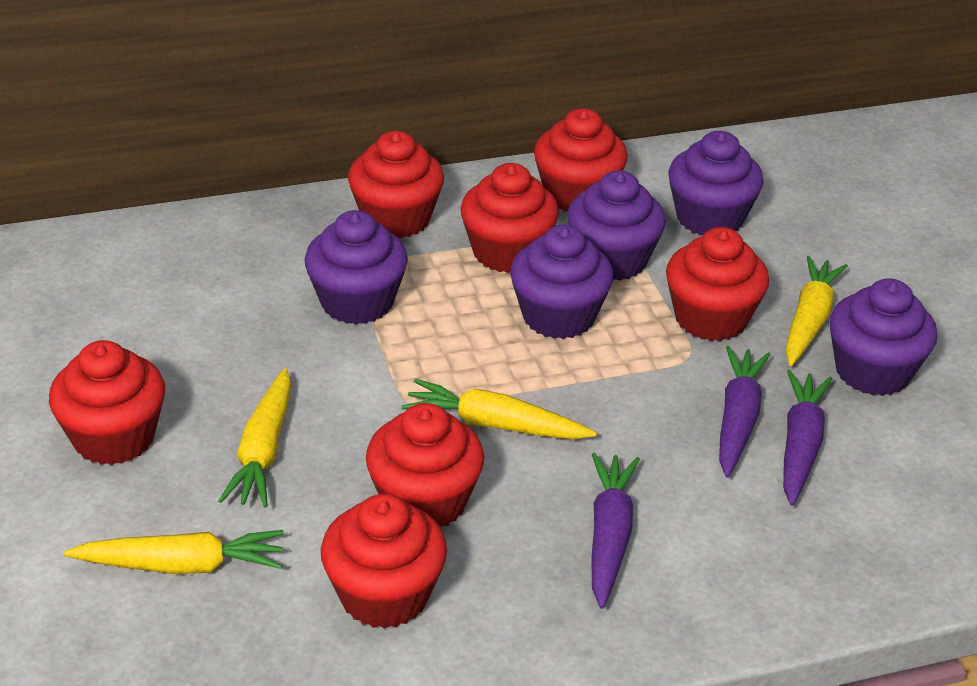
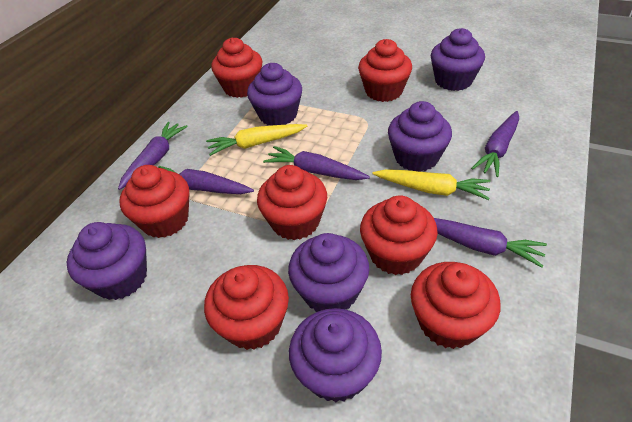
purple carrot: 3 -> 5
purple cupcake: 5 -> 6
yellow carrot: 4 -> 2

